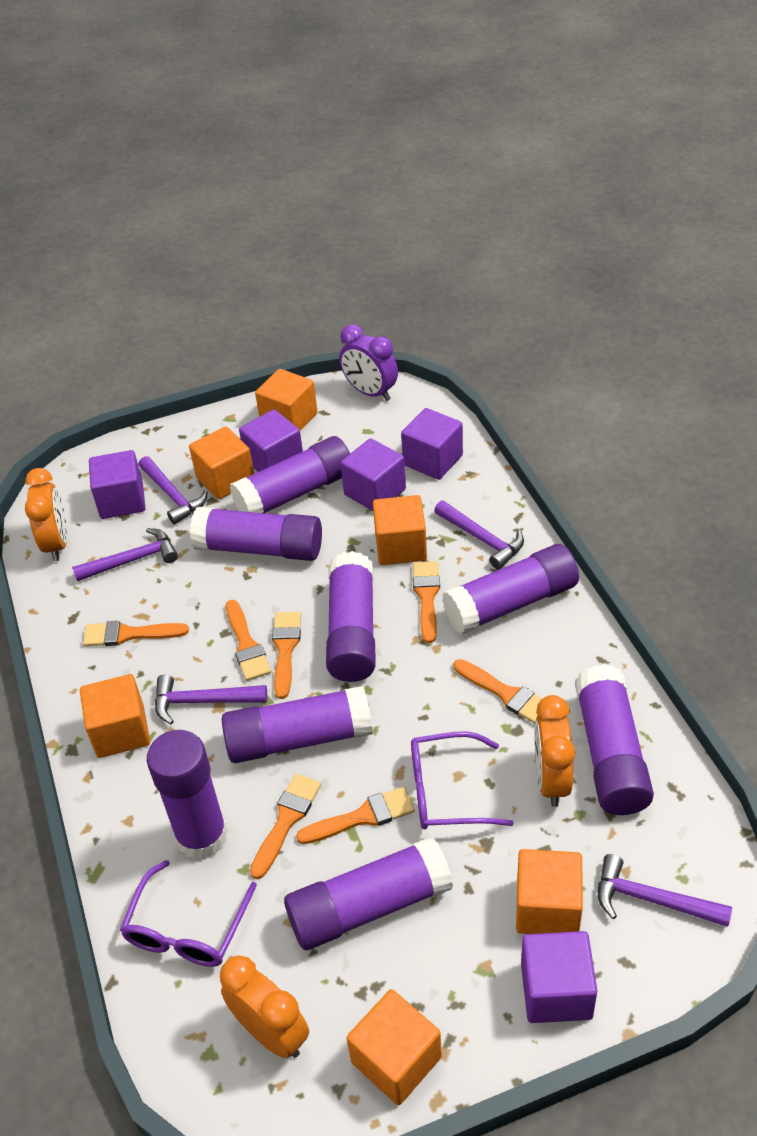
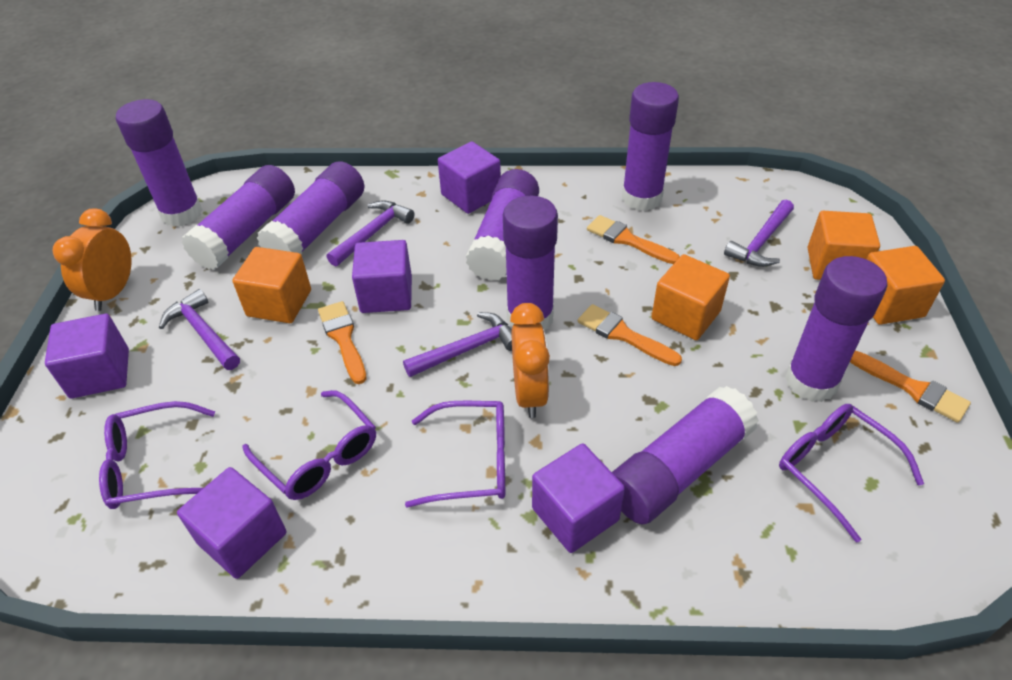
orange brush: 7 -> 4
orange clock: 3 -> 2
orange cube: 6 -> 4
purple clock: 1 -> 0
purple glasses: 2 -> 4
purple hammer: 5 -> 4

